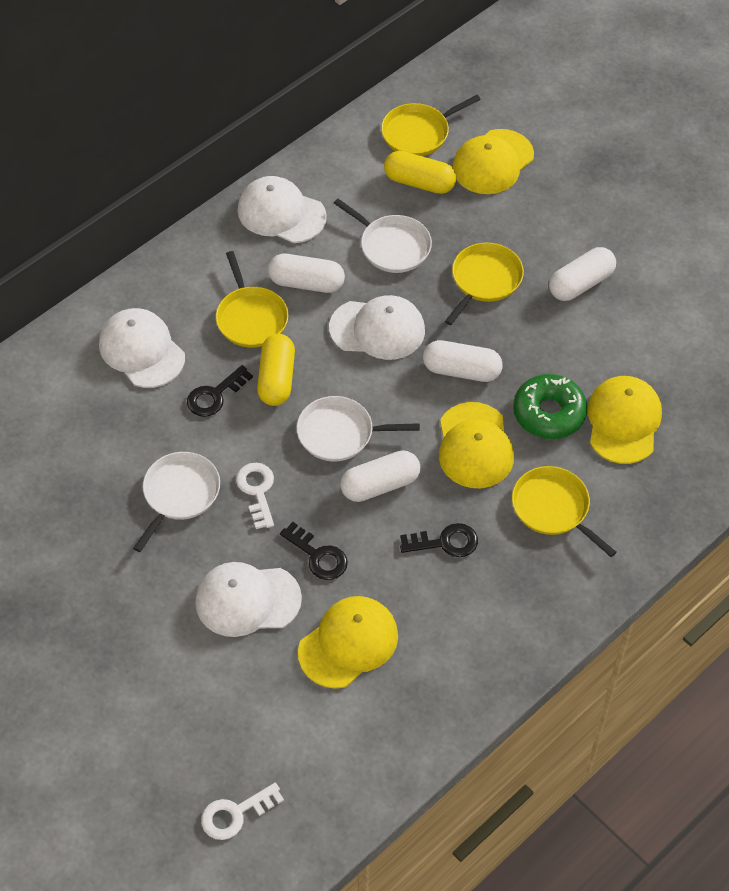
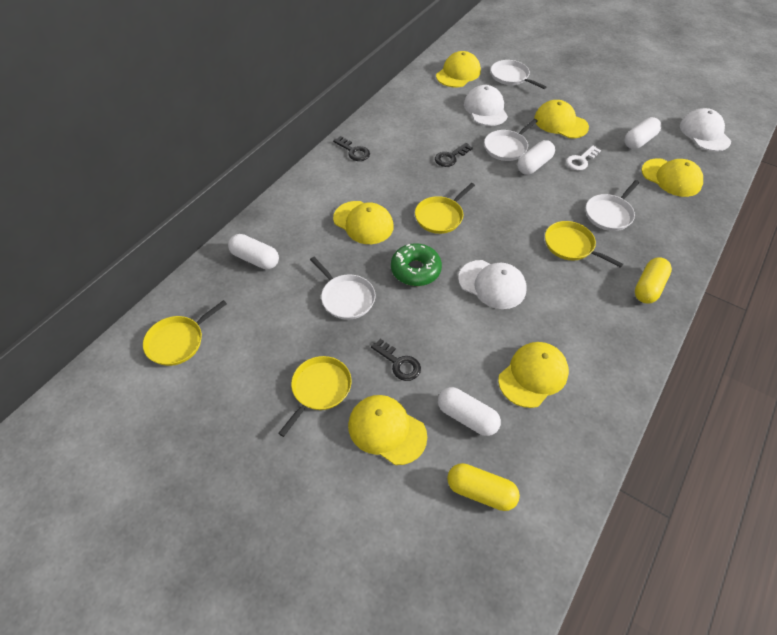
white cap: 4 -> 3
white key: 2 -> 1
white pan: 3 -> 4
yellow cap: 4 -> 6

